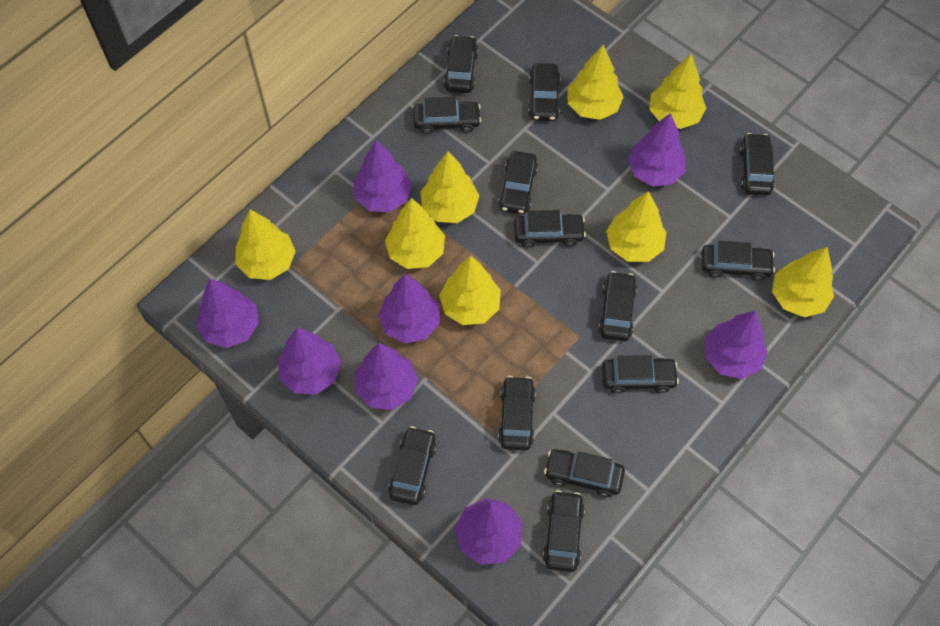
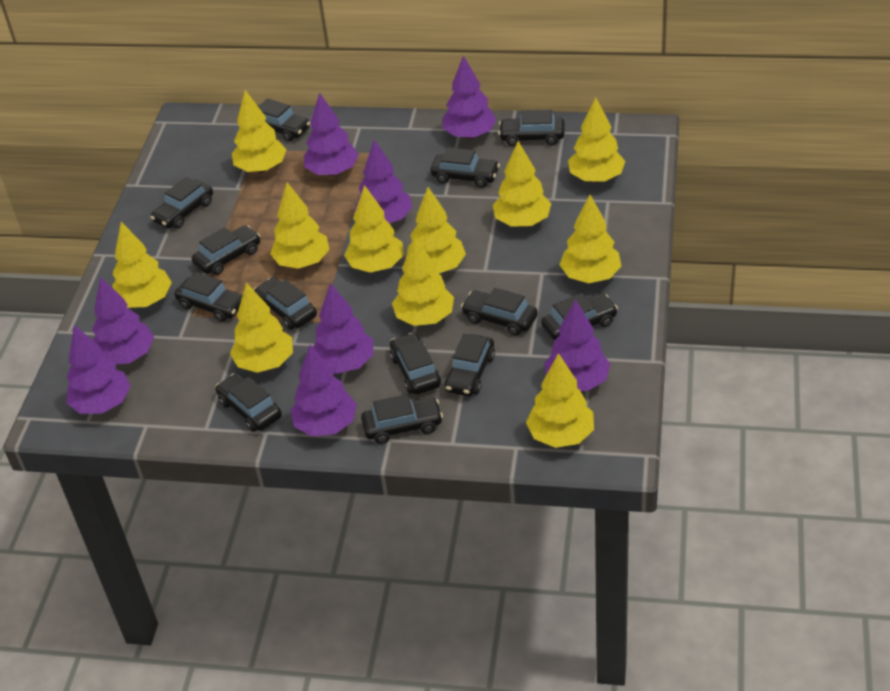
yellow tree: 8 -> 11

